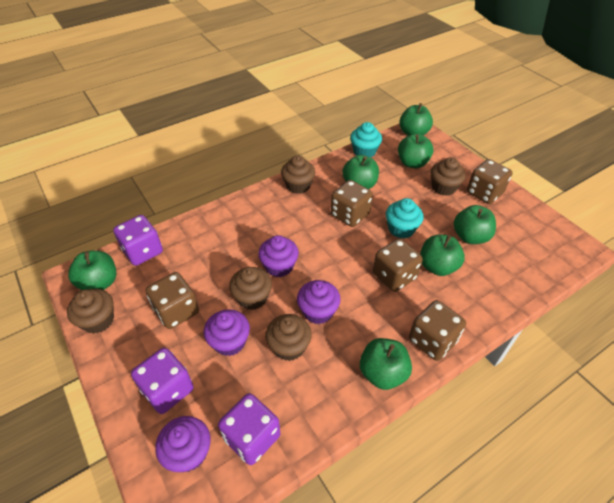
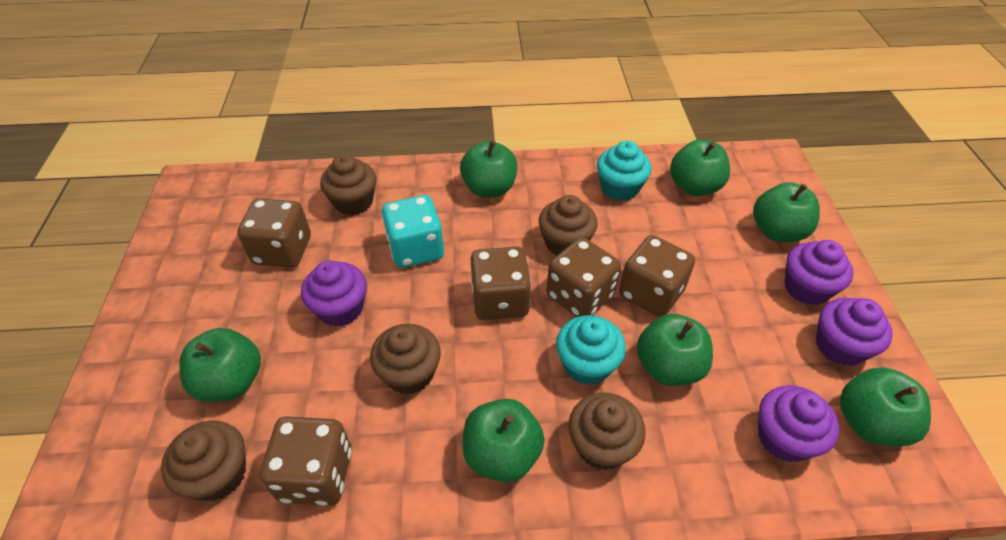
purple dice: 3 -> 0
turquoise dice: 0 -> 1

